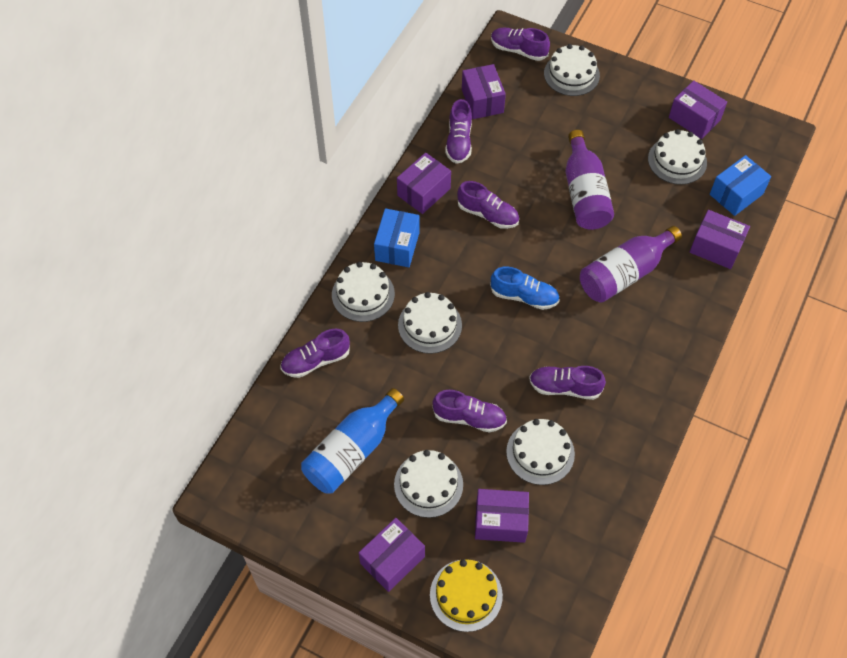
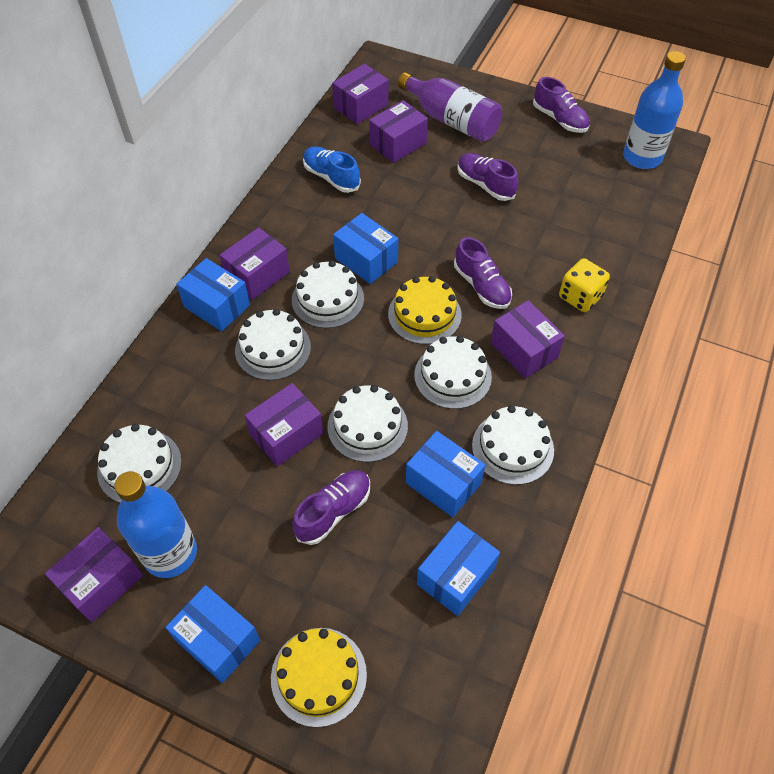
blue bottle: 1 -> 2
blue box: 2 -> 5
purple bottle: 2 -> 1
purple shoe: 6 -> 4
yellow cake: 1 -> 2
yellow dice: 0 -> 1

